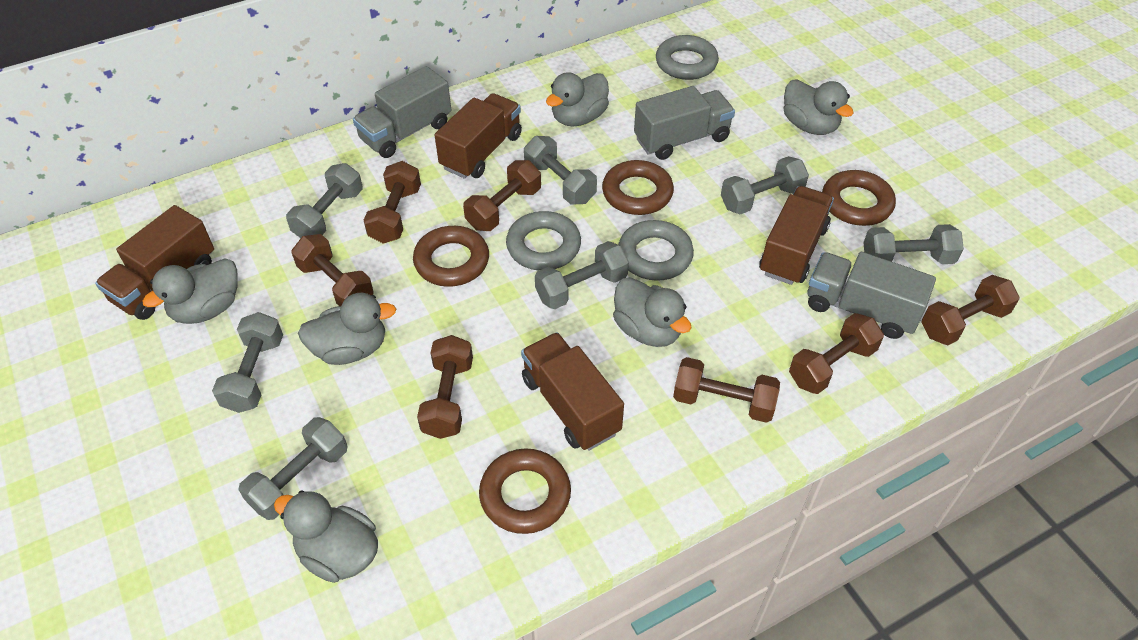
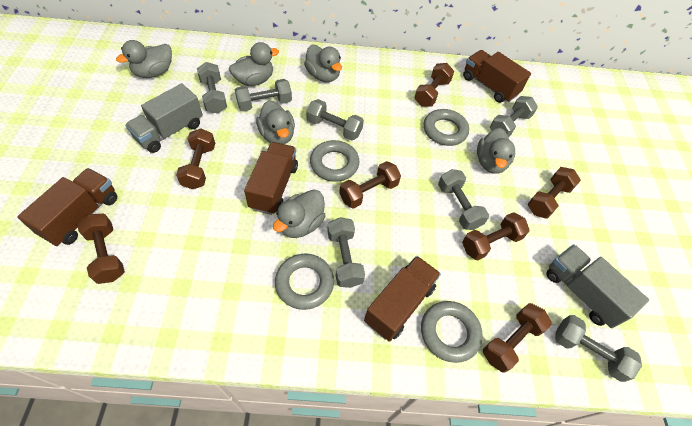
brown ring: 4 -> 0
grey ring: 3 -> 4
grey truck: 3 -> 2

